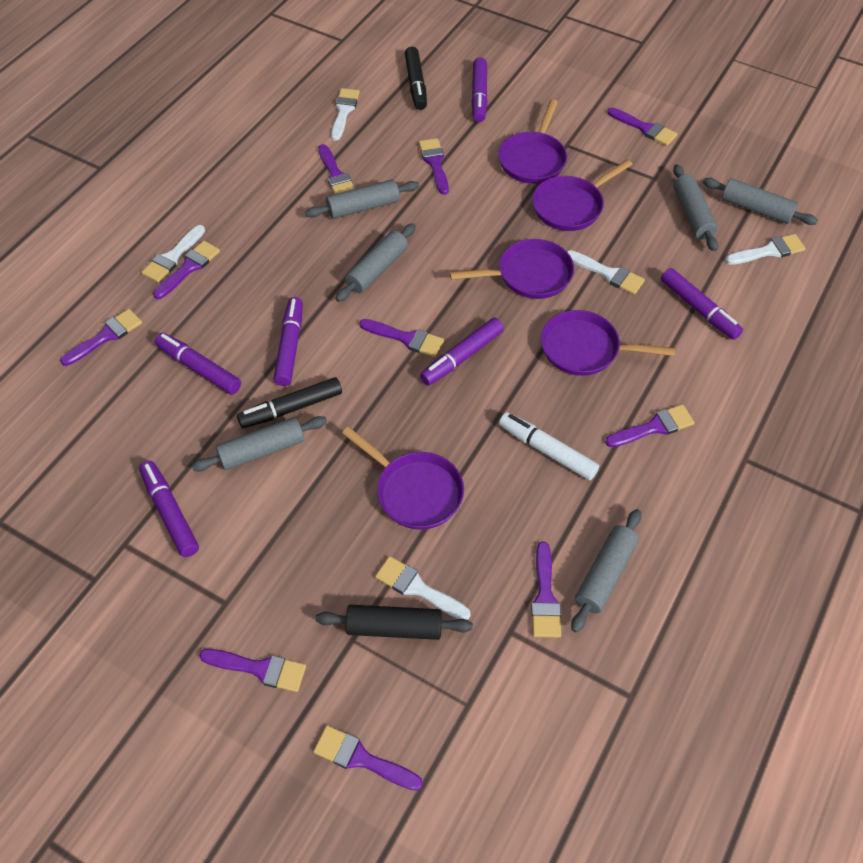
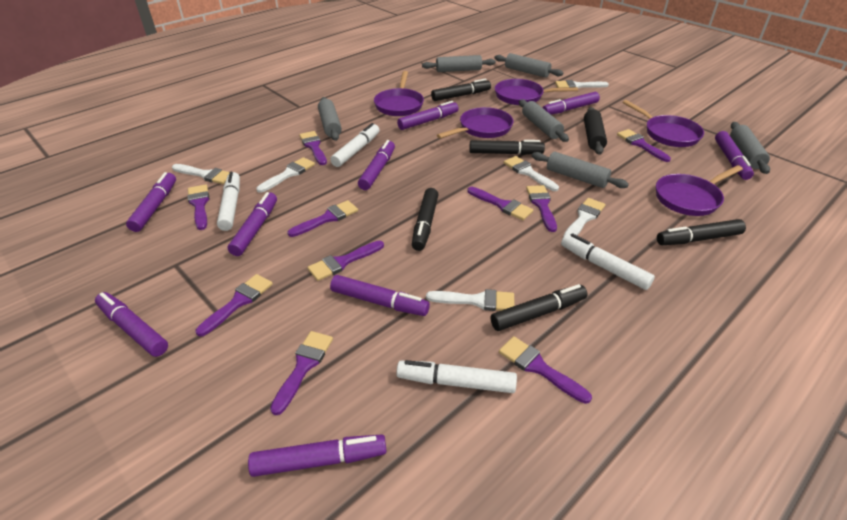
black marker: 2 -> 5
purple marker: 6 -> 9
white brush: 5 -> 6
white marker: 1 -> 4

